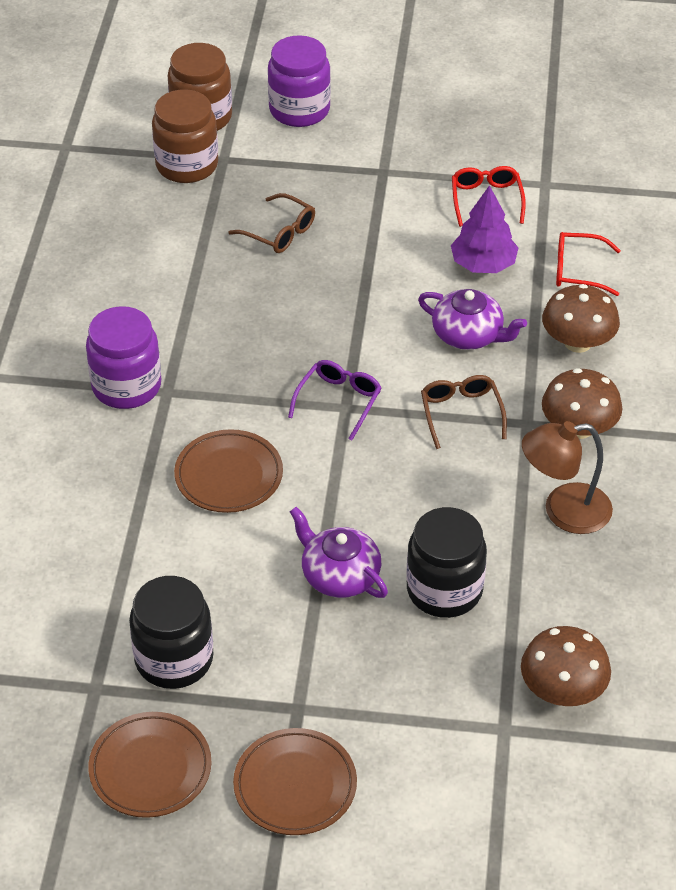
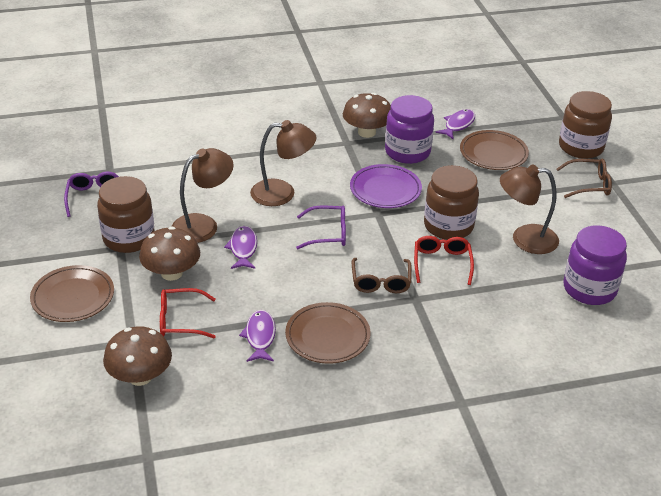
black jar: 2 -> 0
brown jar: 2 -> 3
brown lamp: 1 -> 3
purple fish: 0 -> 3
purple glasses: 1 -> 2
purple plate: 0 -> 1
purple teapot: 2 -> 0
purple tree: 1 -> 0

